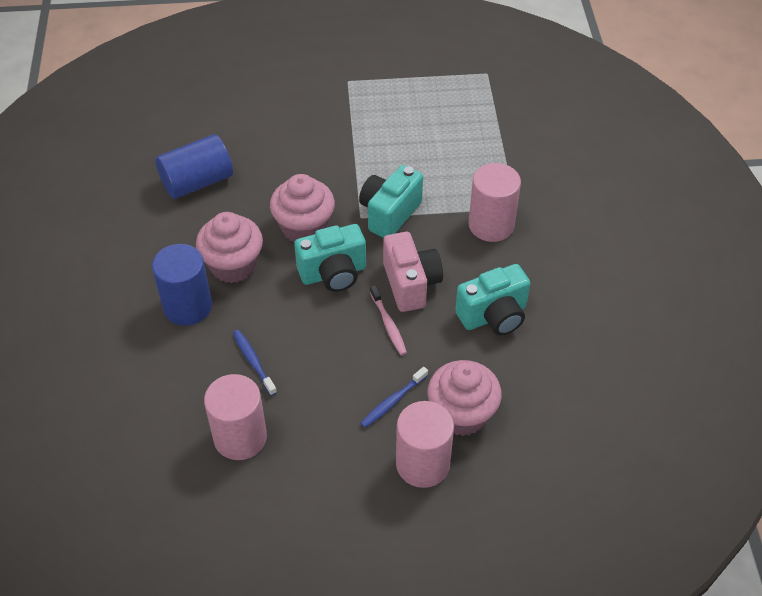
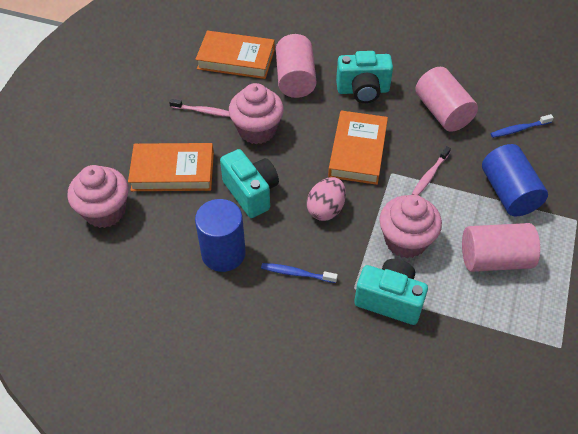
orange book: 0 -> 3
pink camera: 1 -> 0
pink egg: 0 -> 1
pink toothbrush: 1 -> 2

